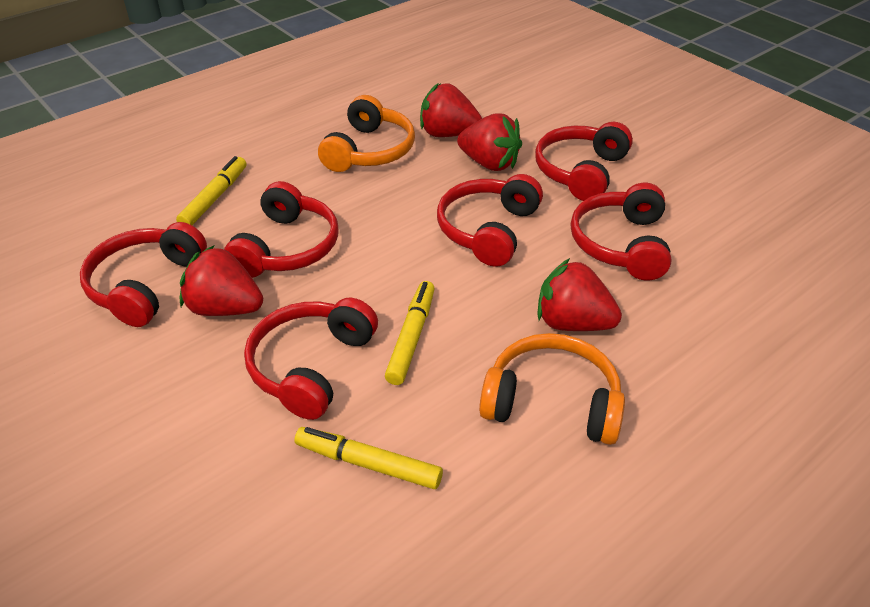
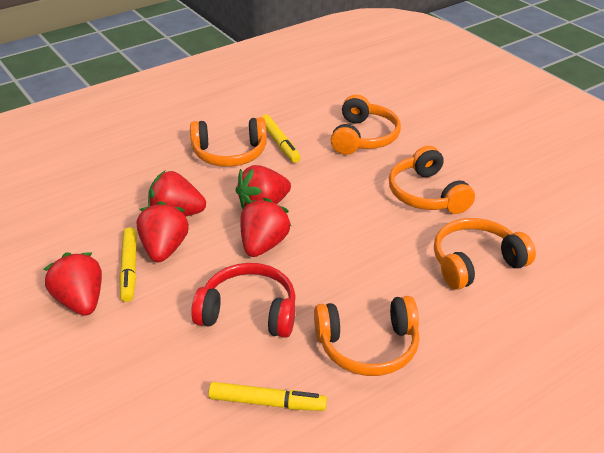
orange headphones: 2 -> 5
red headphones: 6 -> 1
red strawberry: 4 -> 5

